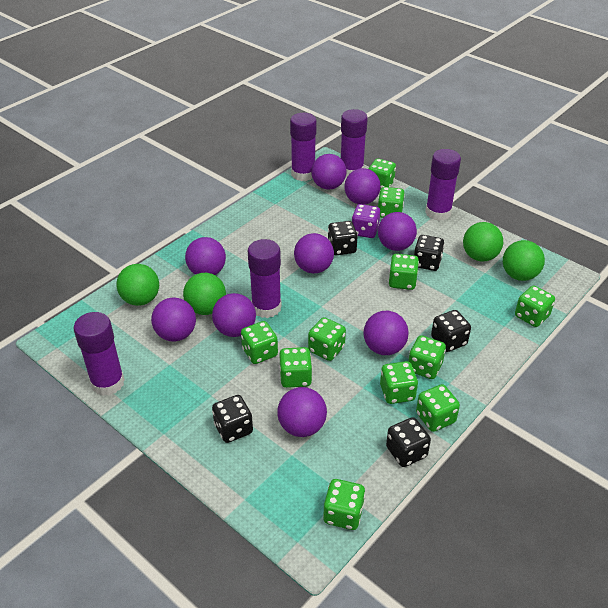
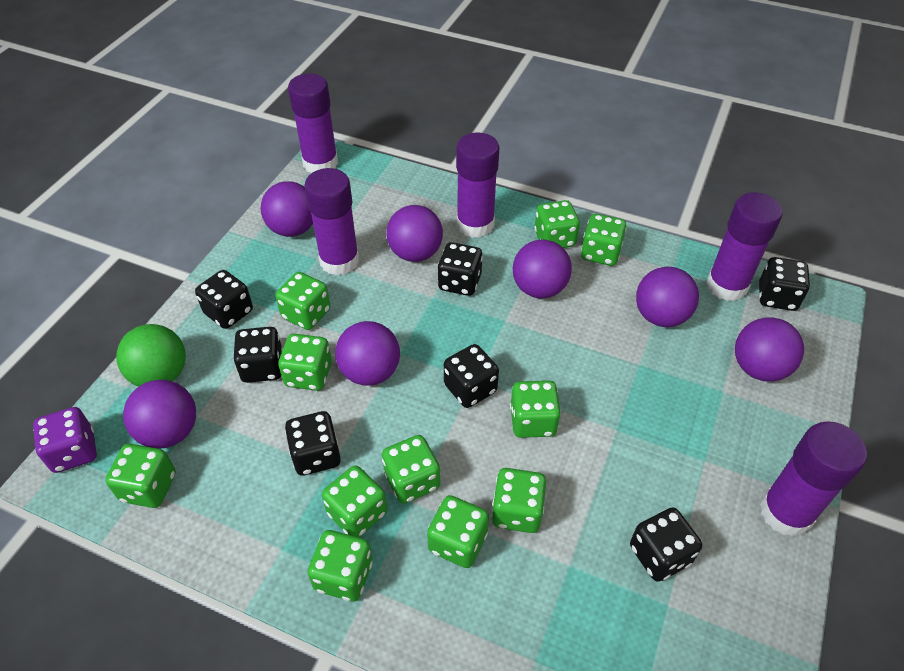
black dice: 5 -> 7
green ball: 4 -> 1
purple ball: 9 -> 7

